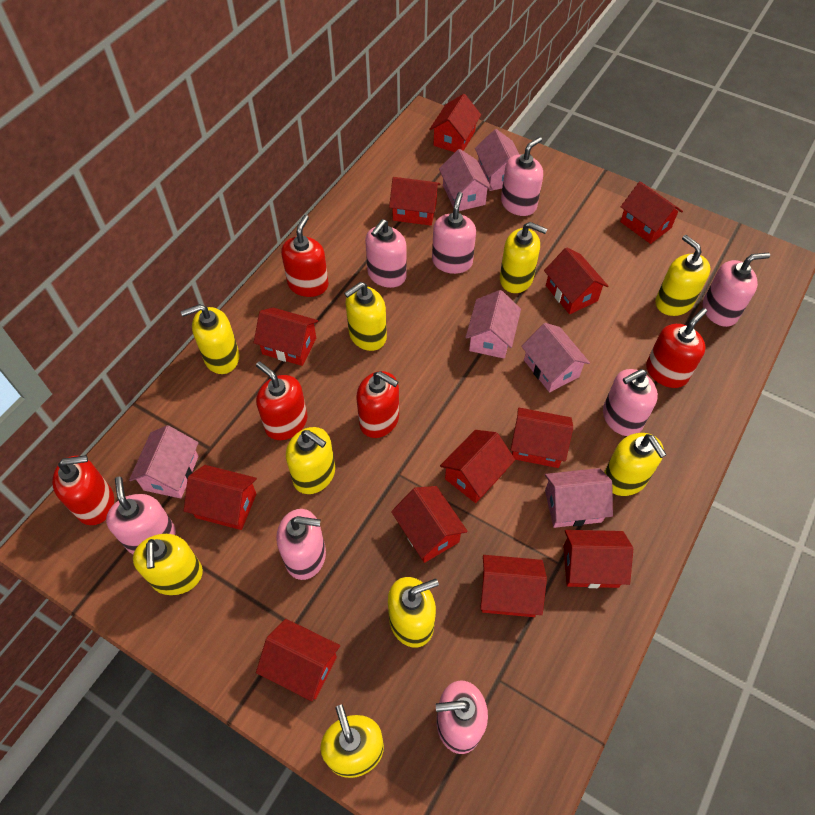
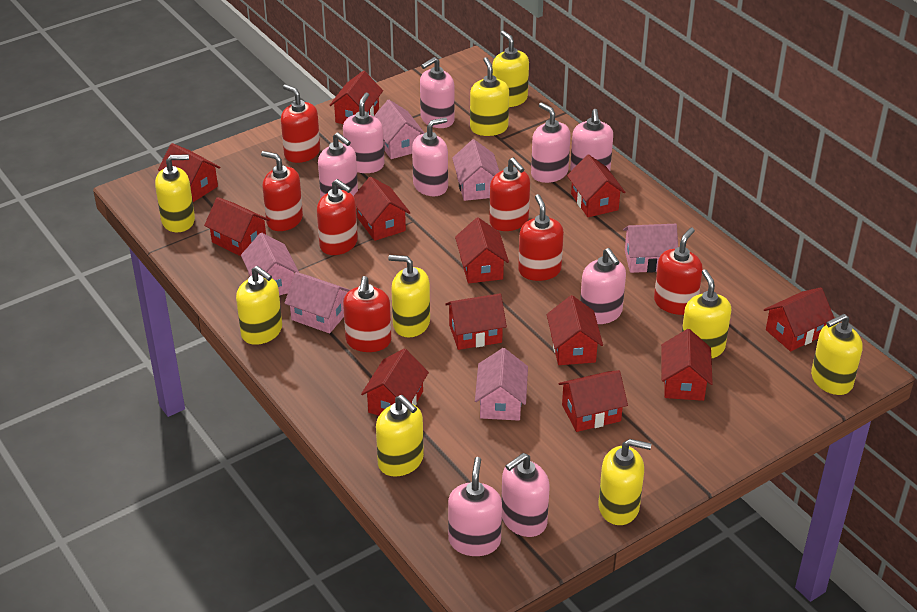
pink soap dispenser: 8 -> 9
red soap dispenser: 5 -> 7

